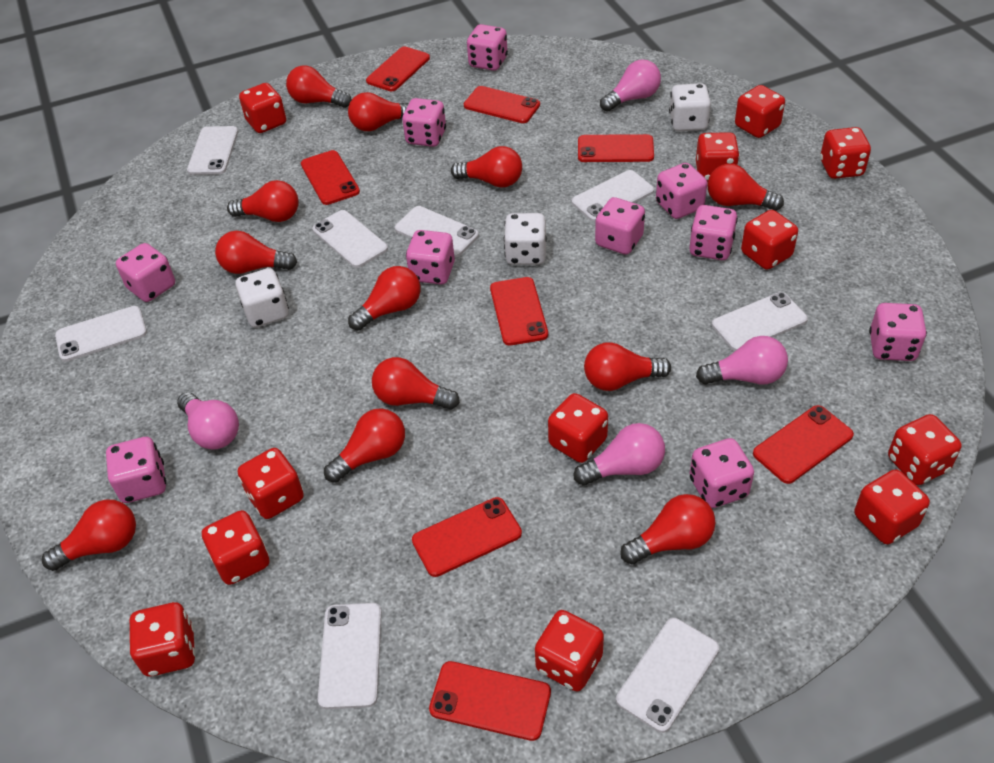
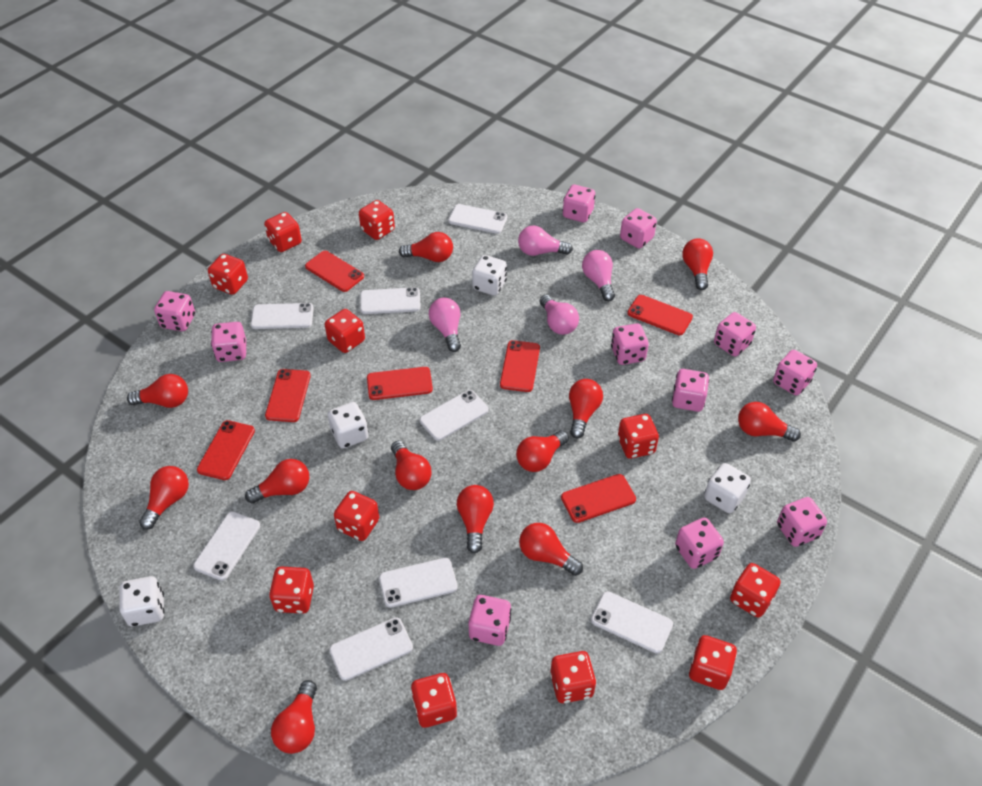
pink dice: 10 -> 11
red dice: 12 -> 11
red phone: 8 -> 7
white dice: 3 -> 4

